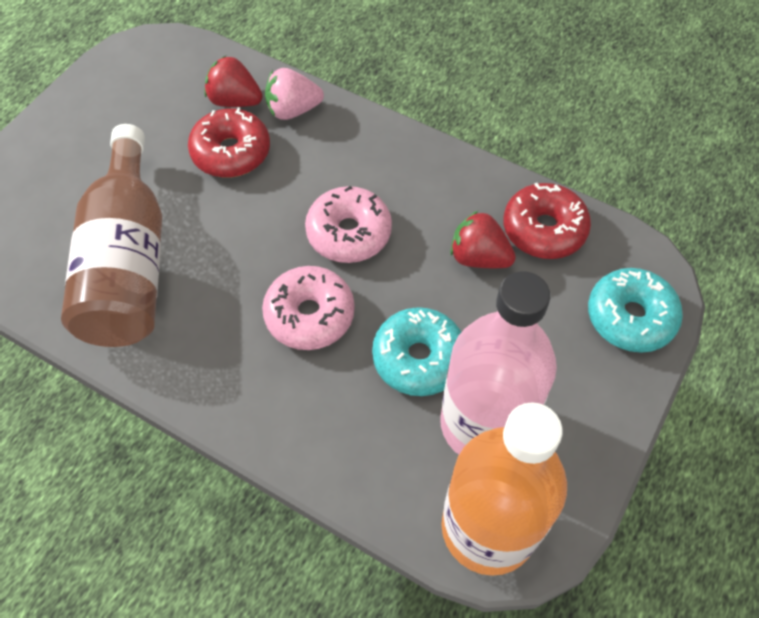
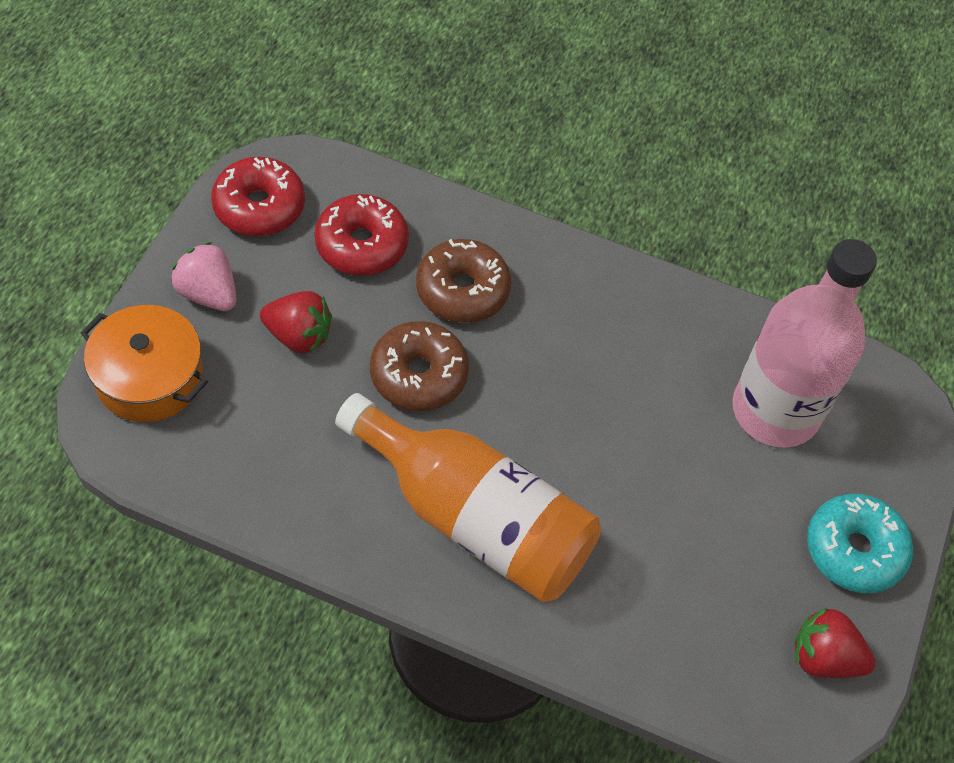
brown bottle: 1 -> 0
brown donut: 0 -> 2
orange pot: 0 -> 1
pink donut: 2 -> 0
turquoise donut: 2 -> 1

